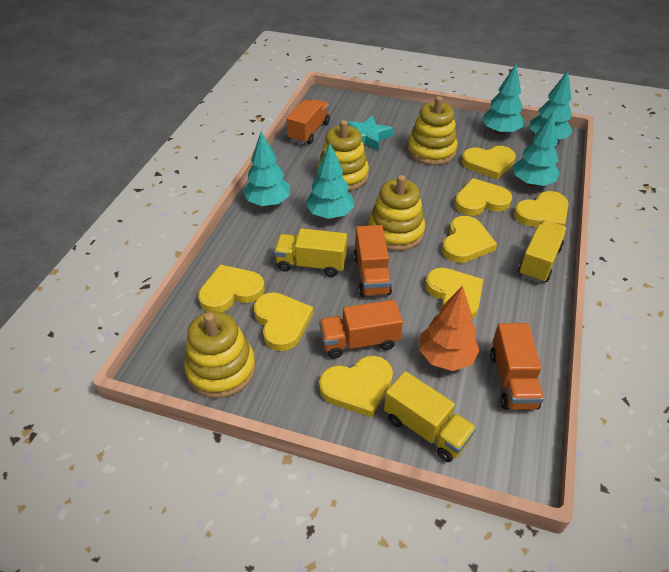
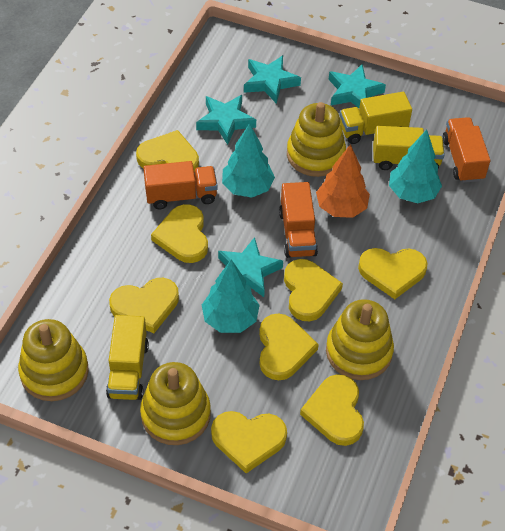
orange truck: 4 -> 3
turquoise star: 1 -> 4
turquoise tree: 5 -> 3

